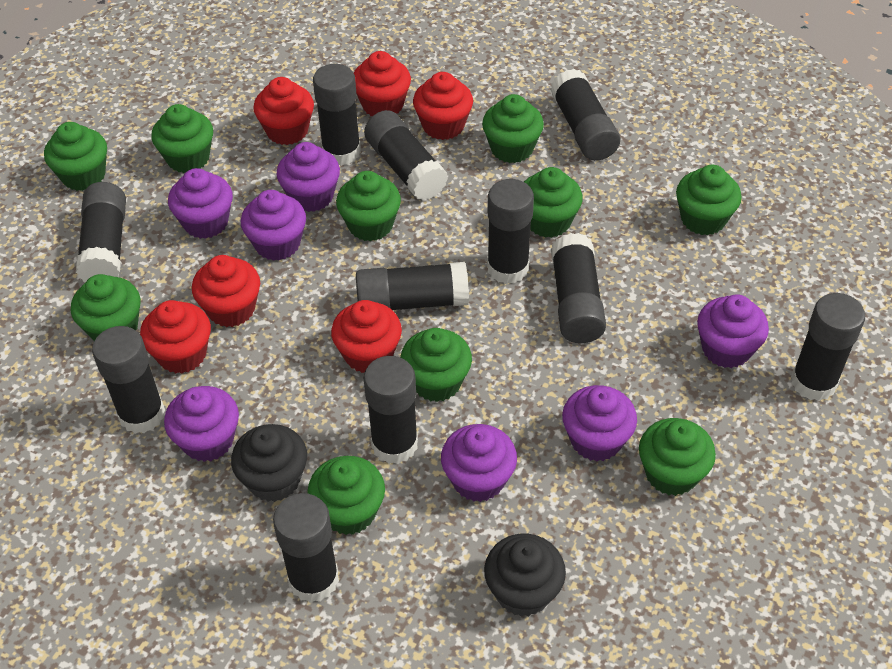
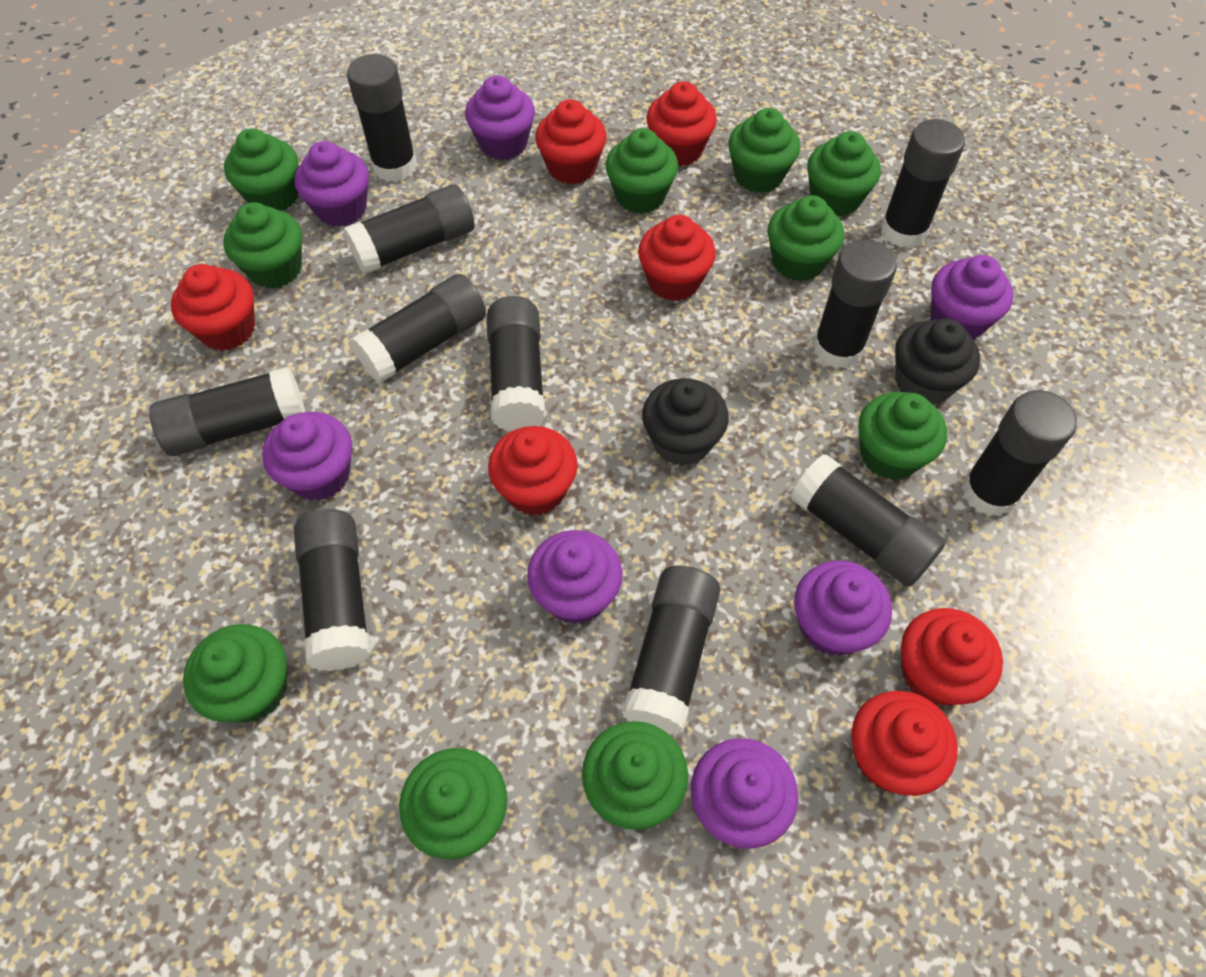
red cupcake: 6 -> 7

